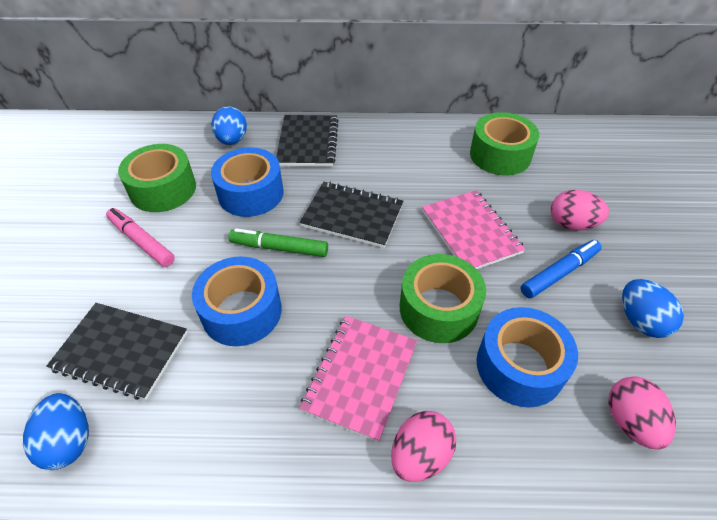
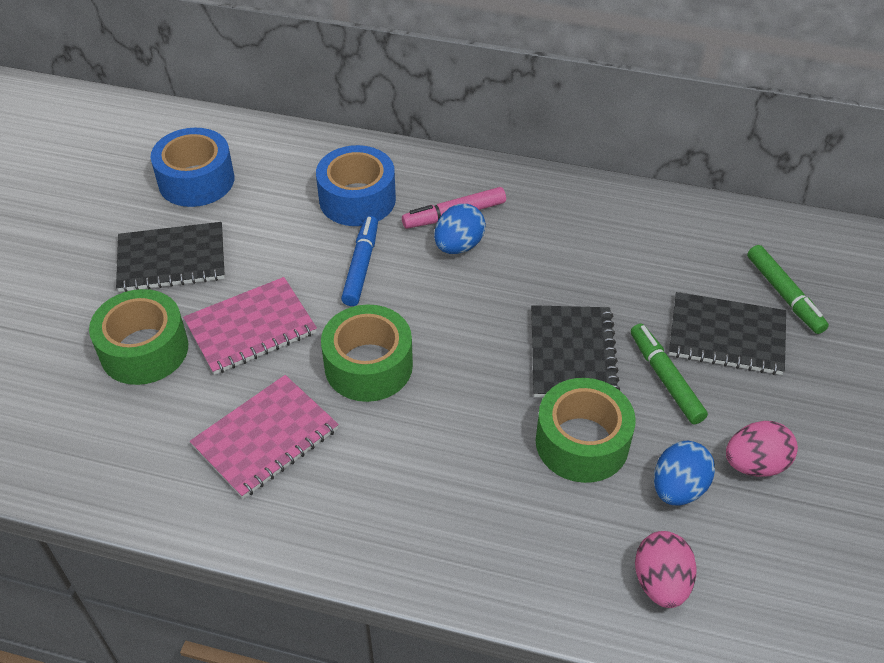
blue egg: 3 -> 2
blue tape: 3 -> 2
green marker: 1 -> 2
pink egg: 3 -> 2

